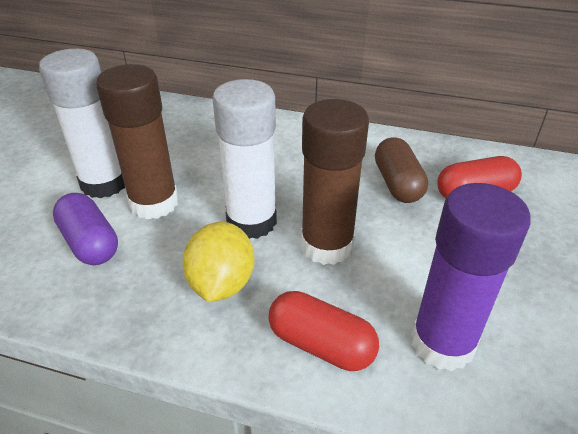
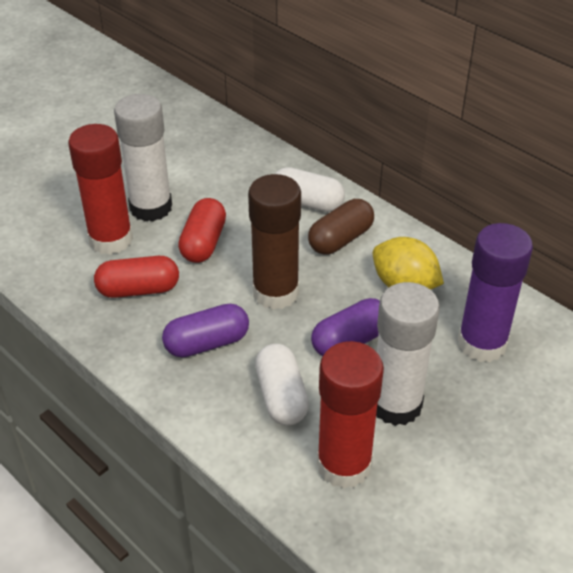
brown glue stick: 2 -> 1
purple capsule: 1 -> 2
red glue stick: 0 -> 2
white capsule: 0 -> 2

